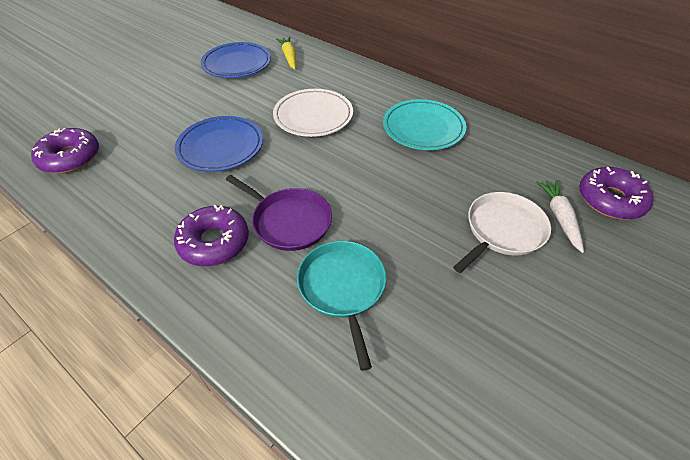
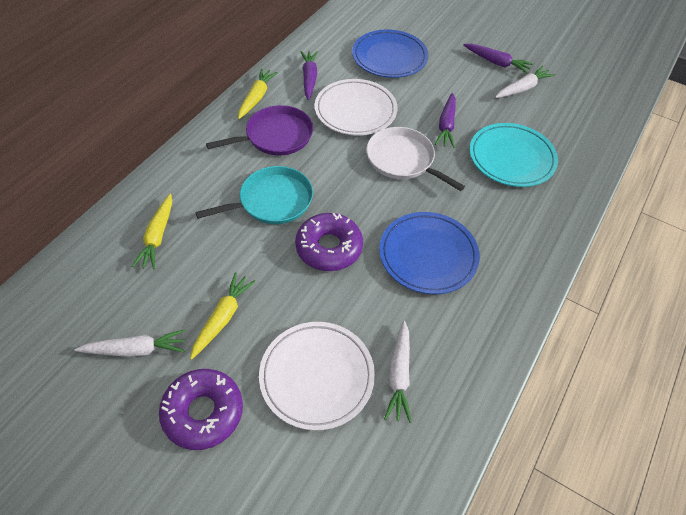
purple carrot: 0 -> 3
purple donut: 3 -> 2
white carrot: 1 -> 3
white plate: 1 -> 2
yellow carrot: 1 -> 3

